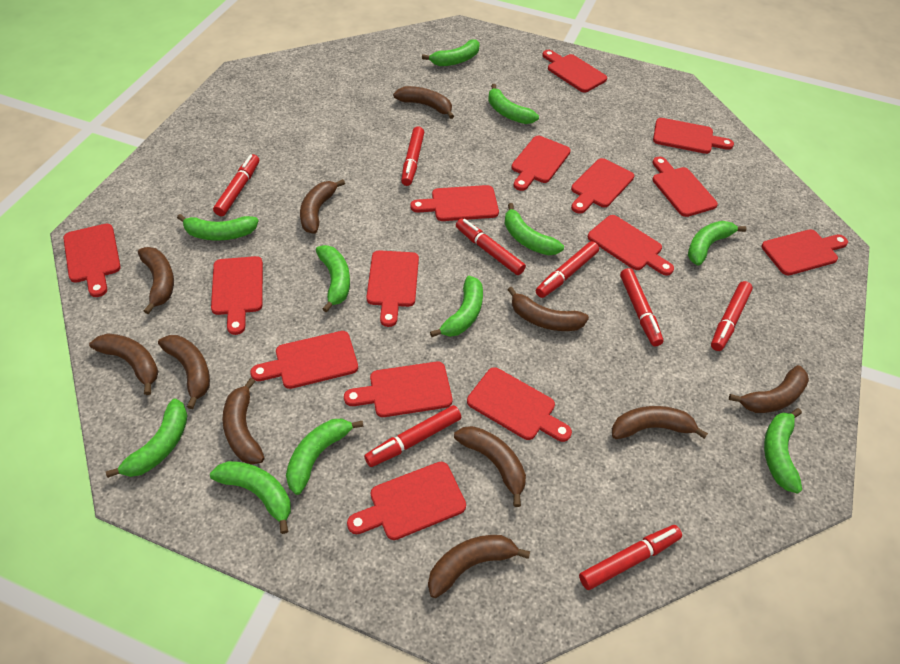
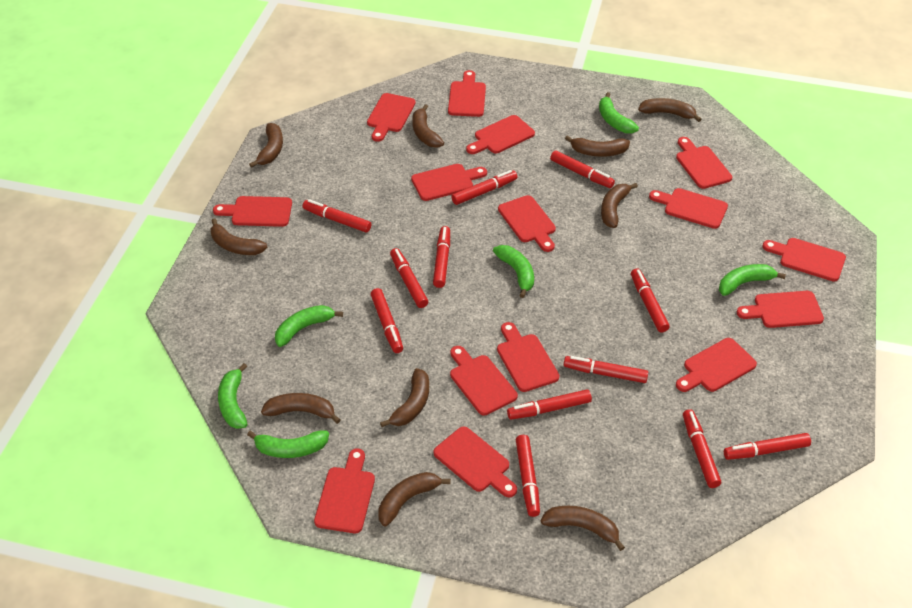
brown banana: 11 -> 10
green banana: 11 -> 6
red marker: 8 -> 12

